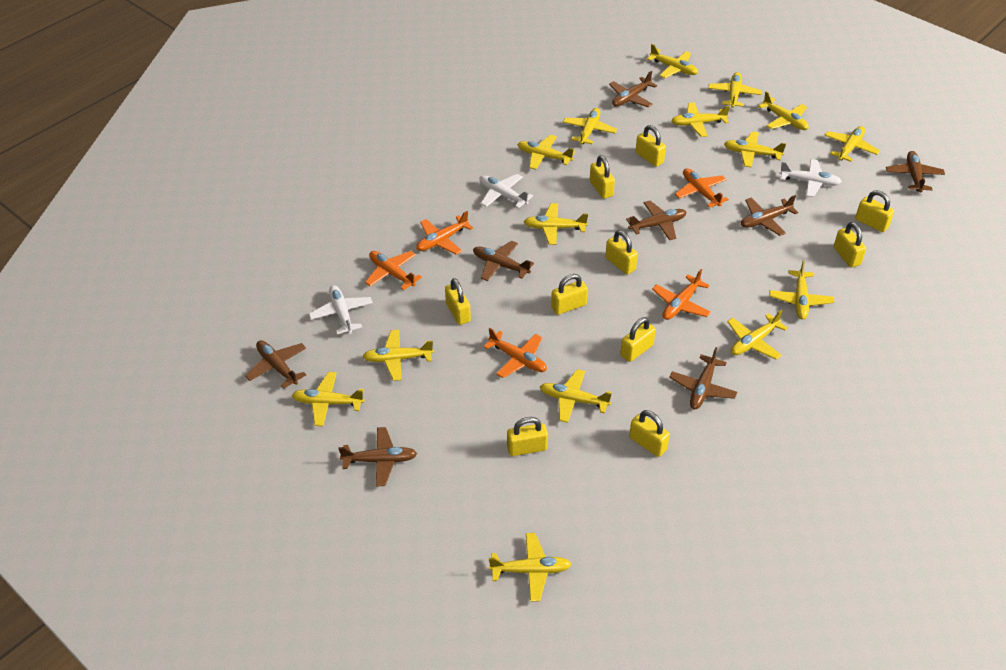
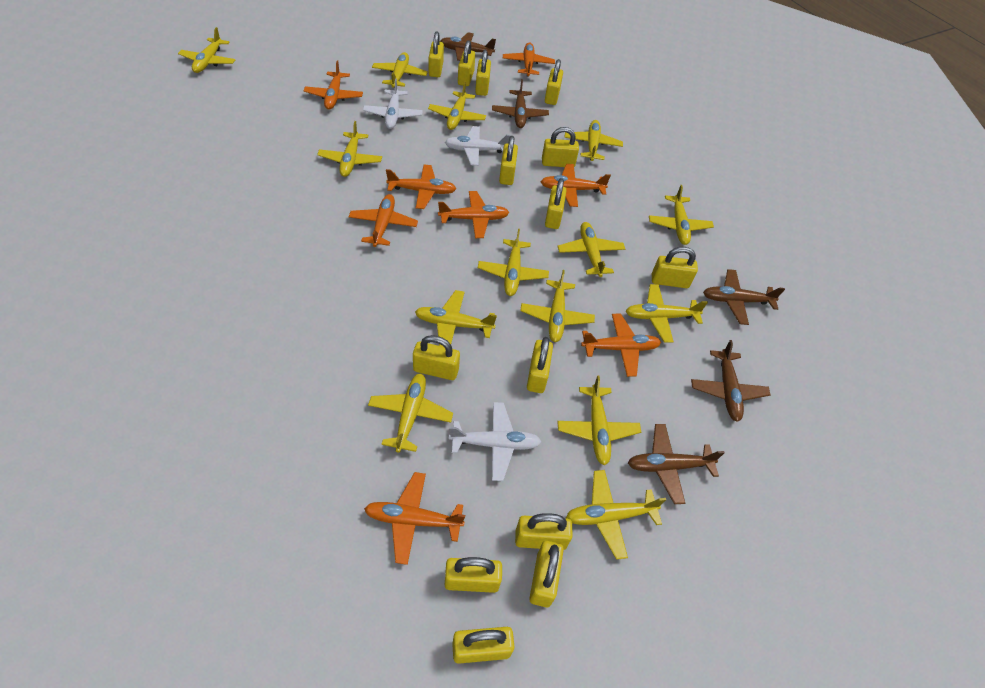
brown plane: 8 -> 5
orange plane: 5 -> 8
yellow padlock: 10 -> 14
yellow plane: 15 -> 14

